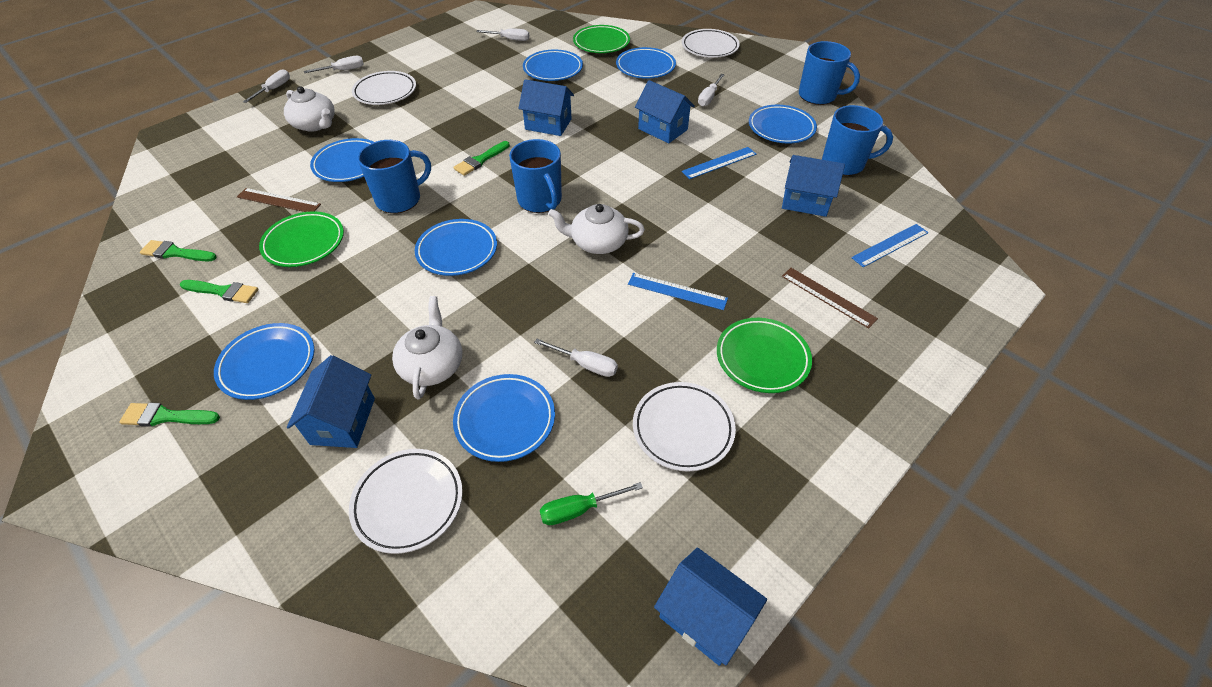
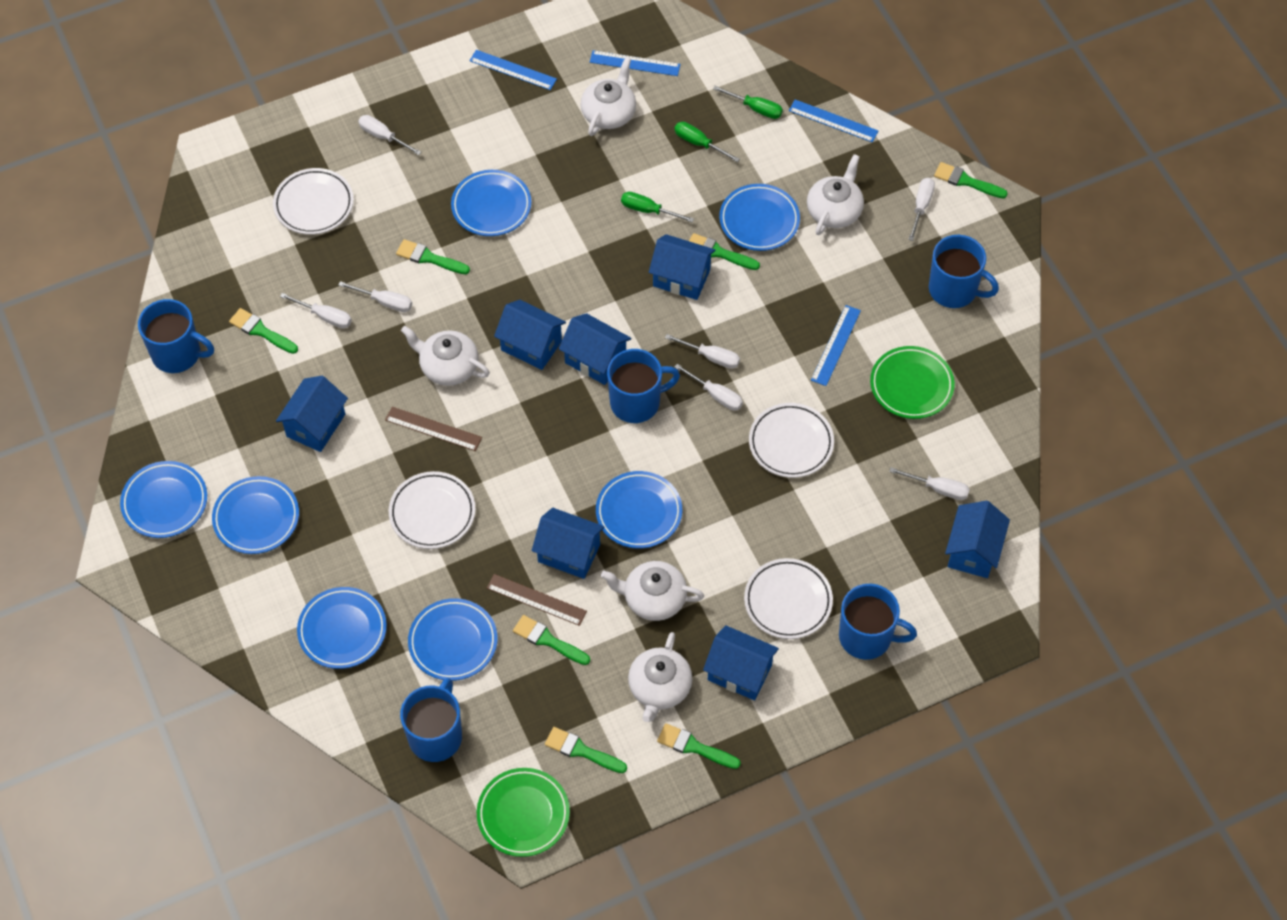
blue house: 5 -> 7
blue mug: 4 -> 5
blue ruler: 3 -> 4
green brush: 4 -> 7
green plate: 3 -> 2
green screwdriver: 1 -> 3
white screwdriver: 5 -> 7
white teapot: 3 -> 5

